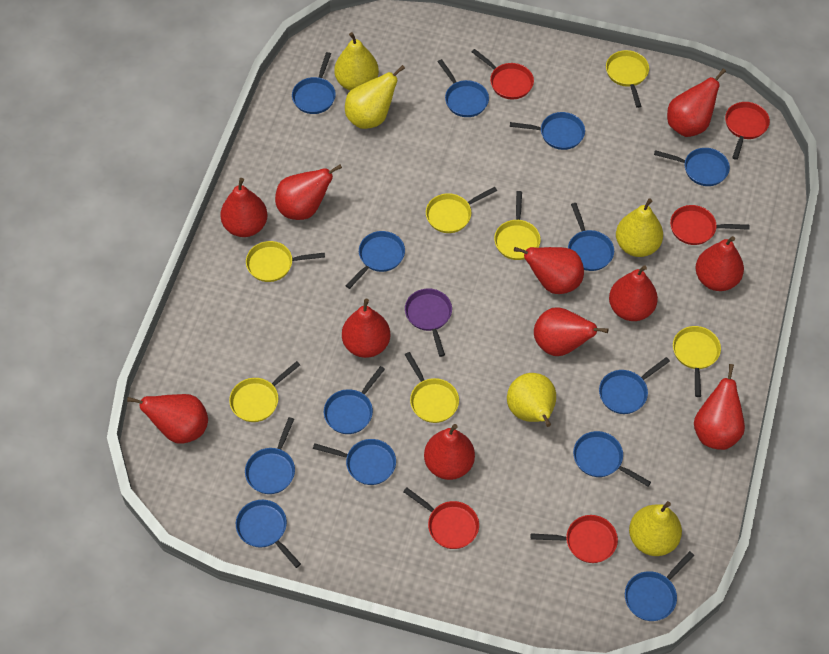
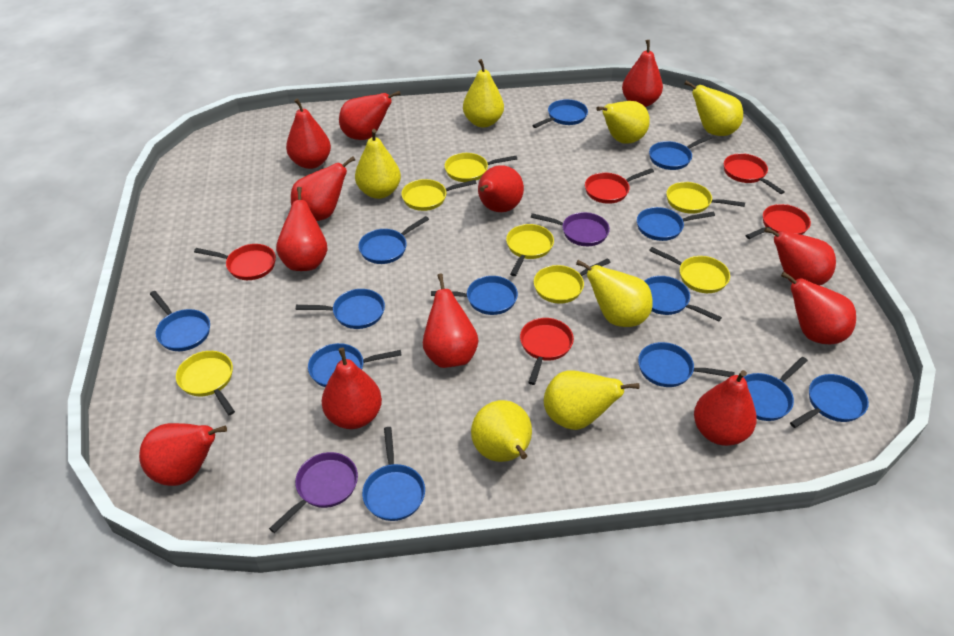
purple pan: 1 -> 2
red pear: 11 -> 12
yellow pear: 5 -> 7

